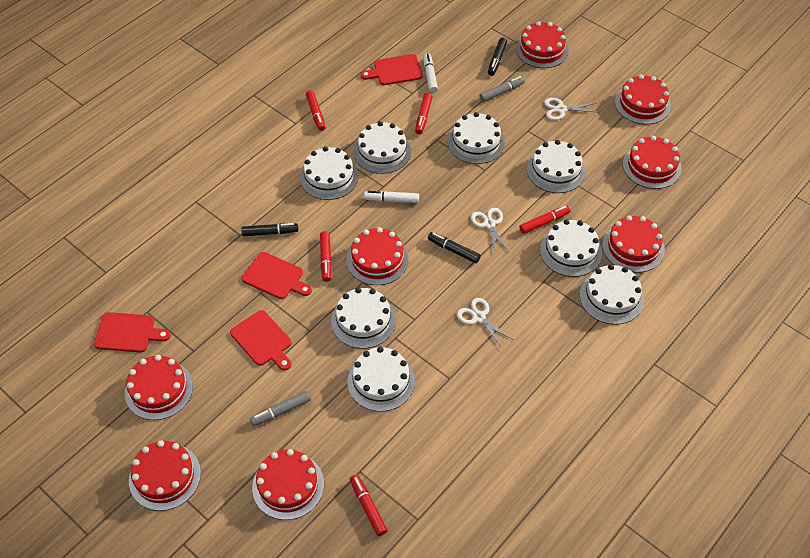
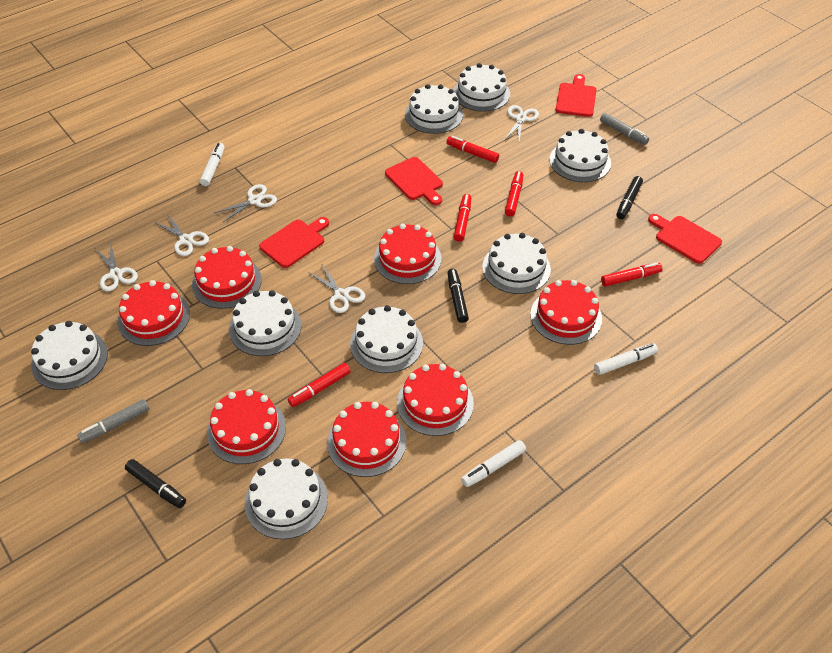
red cake: 8 -> 7
white marker: 2 -> 3
white scissors: 3 -> 5

